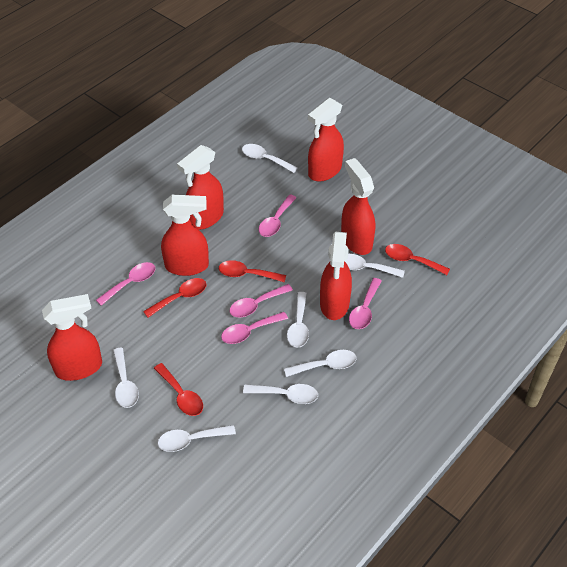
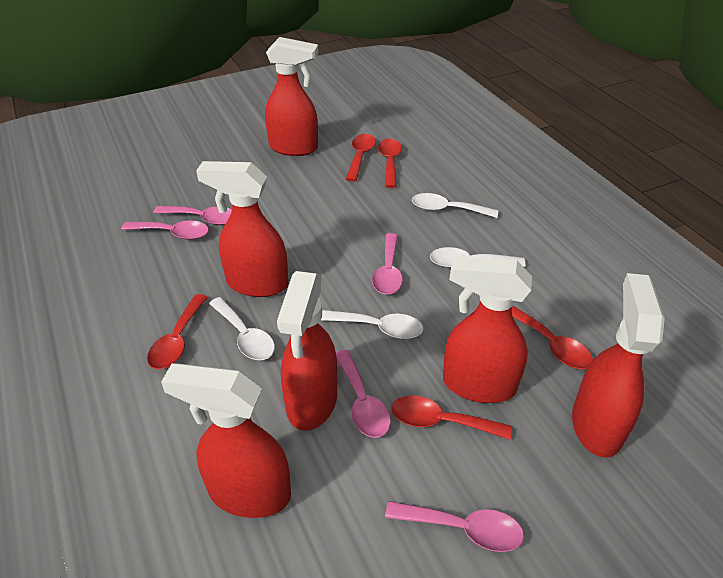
red spoon: 4 -> 5
white spoon: 7 -> 4

